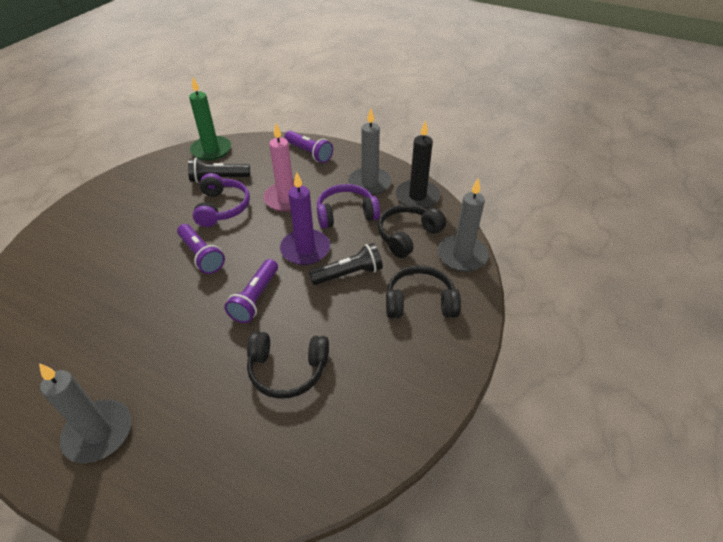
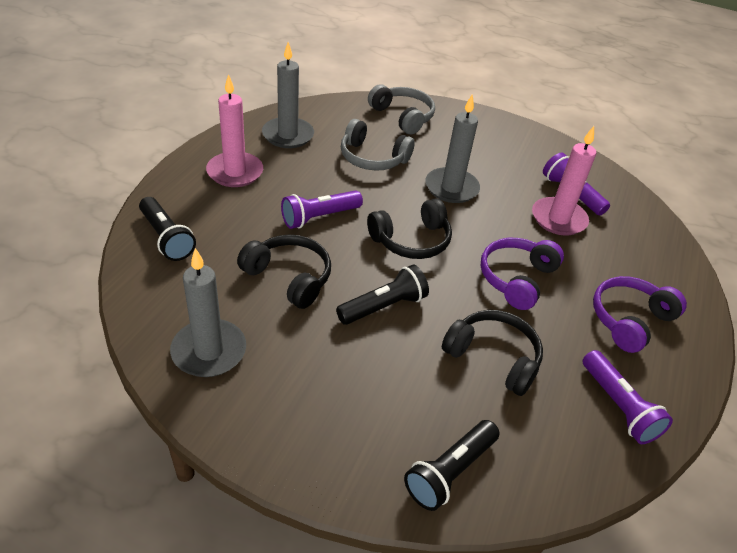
black candle: 1 -> 0
black flashlight: 2 -> 3
green candle: 1 -> 0
grey headphones: 0 -> 2
pink candle: 1 -> 2
purple candle: 1 -> 0

